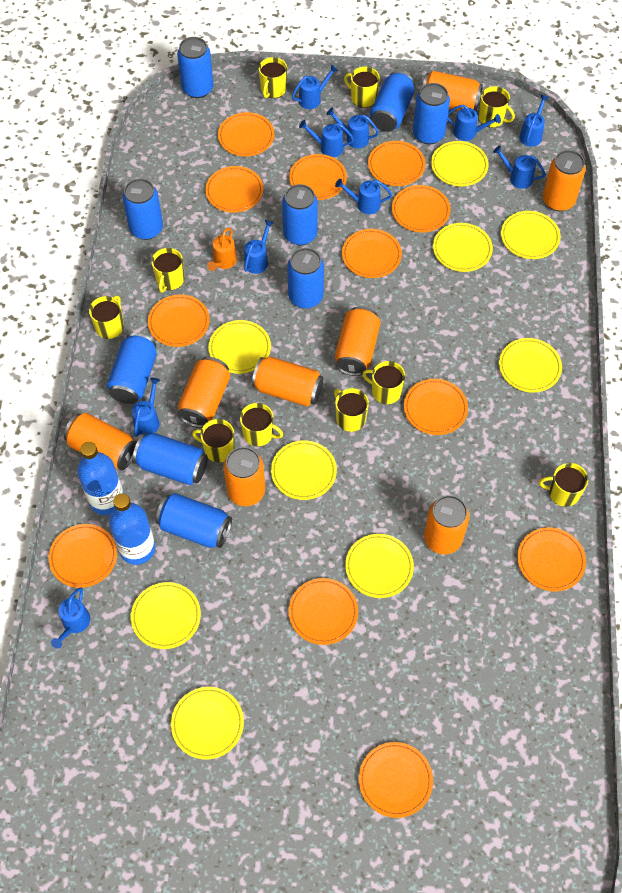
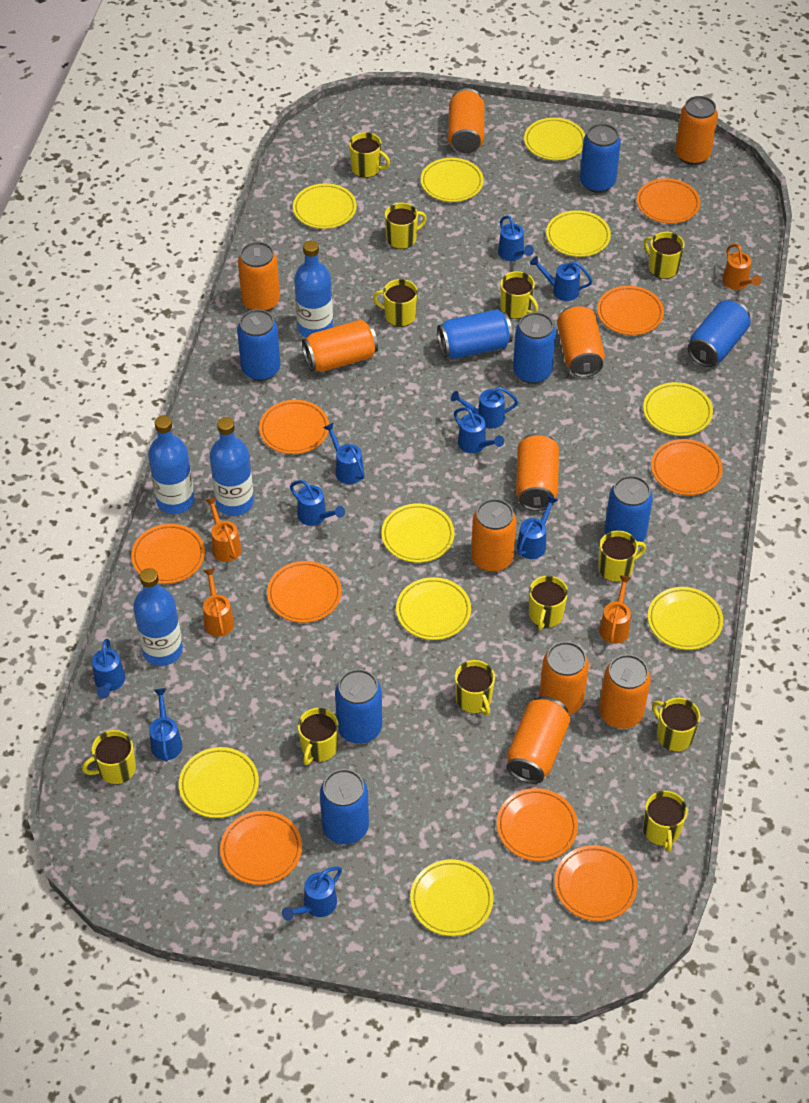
blue bottle: 2 -> 4
blue can: 9 -> 8
orange can: 8 -> 10
orange plate: 12 -> 9
orange watering can: 1 -> 4
yellow mug: 10 -> 12
yellow plate: 9 -> 10

